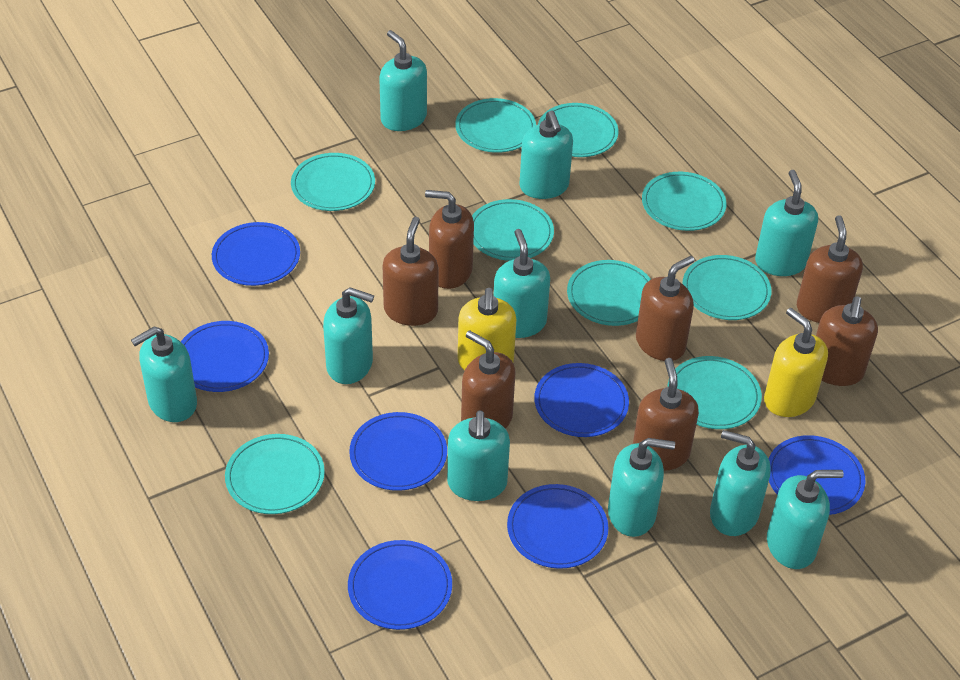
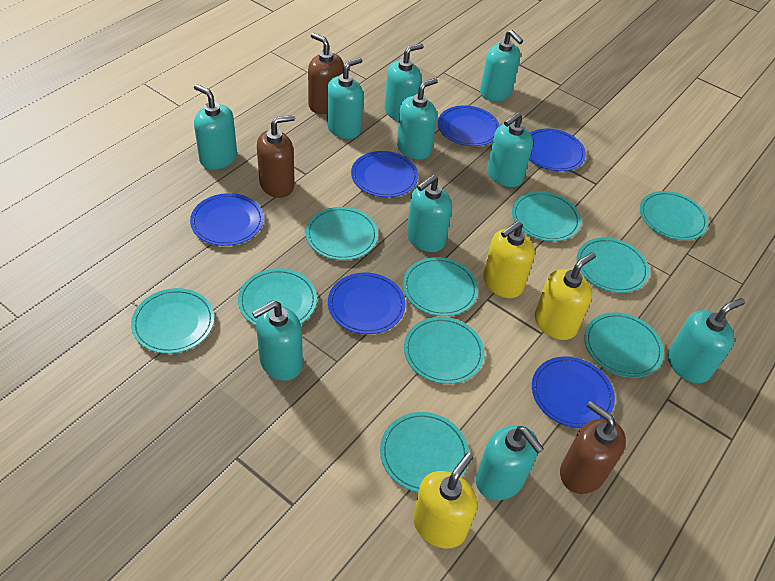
blue plate: 7 -> 6
brown soap dispenser: 7 -> 3
turquoise plate: 9 -> 10
yellow soap dispenser: 2 -> 3

